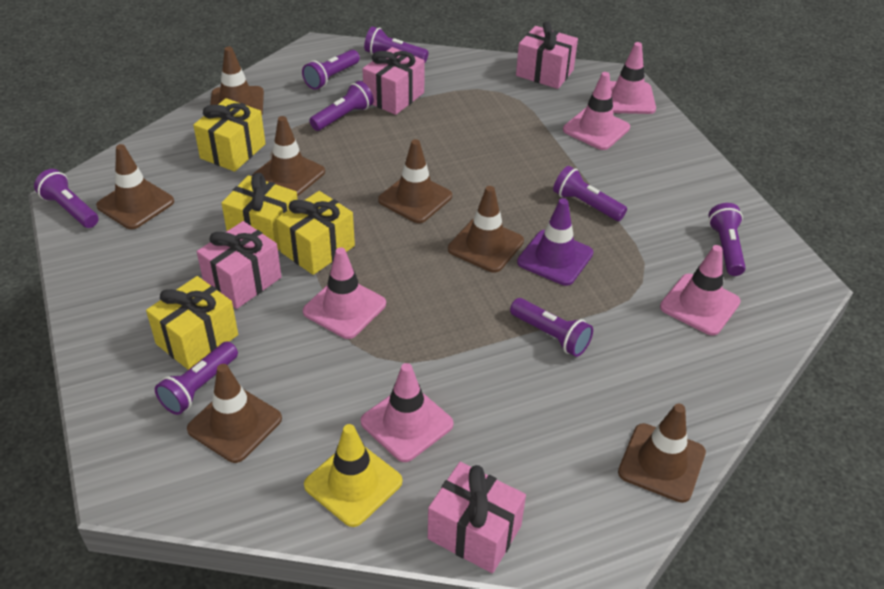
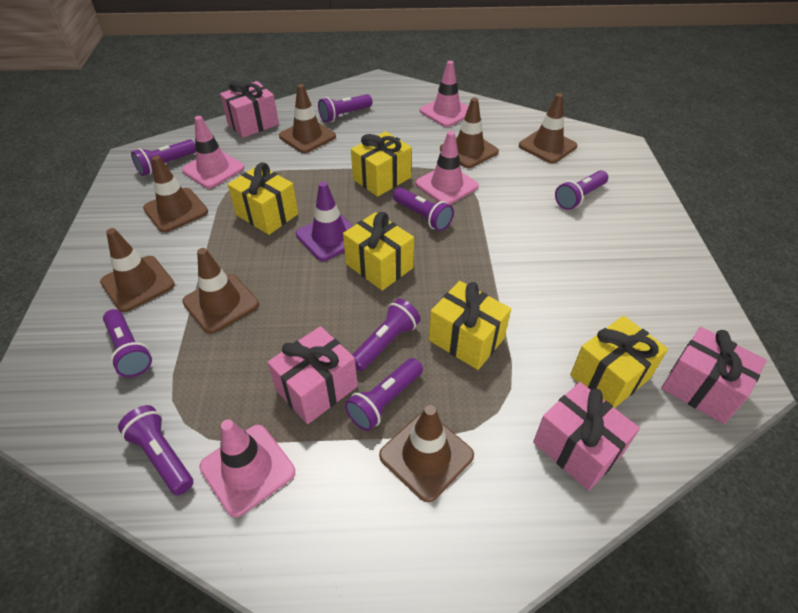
pink traffic cone: 5 -> 4
yellow gift: 4 -> 5
yellow traffic cone: 1 -> 0

